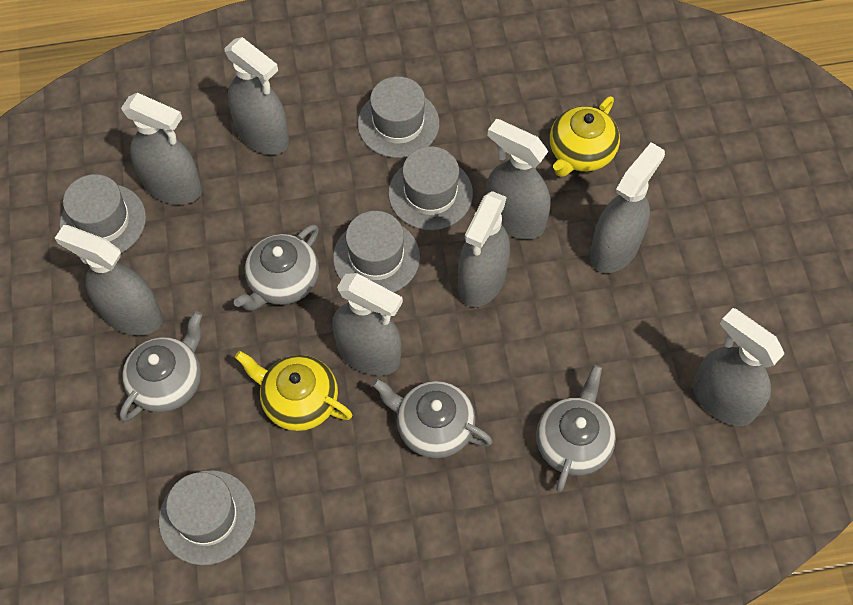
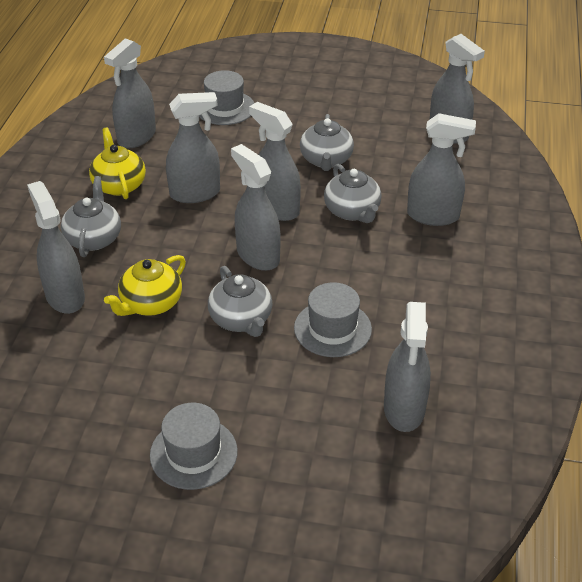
grey hat: 5 -> 3

